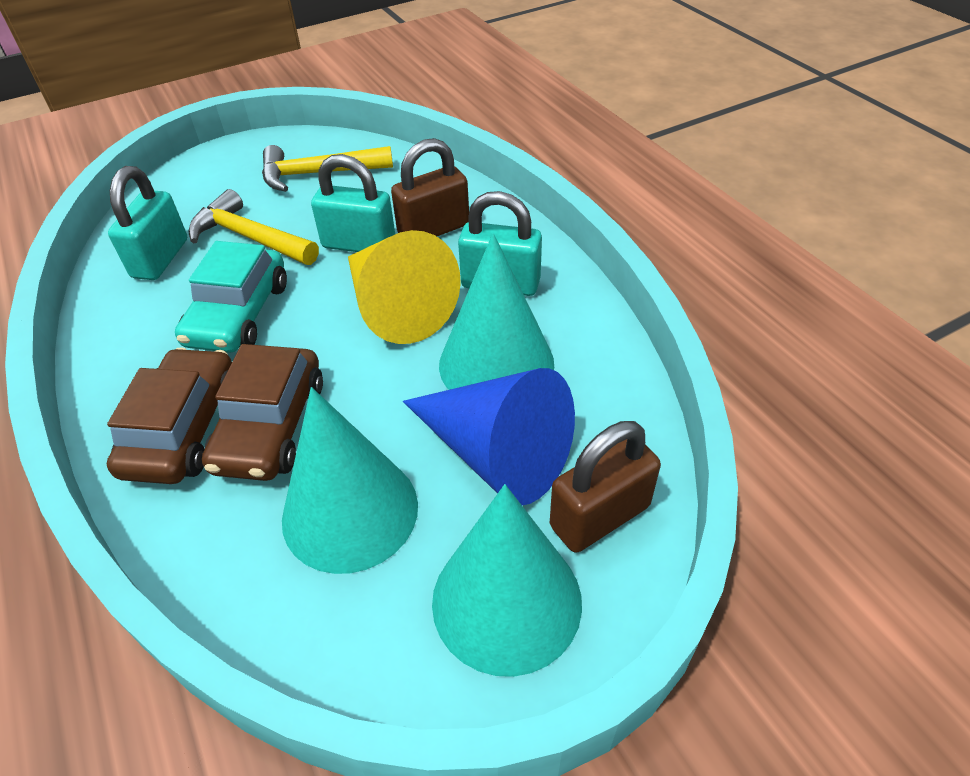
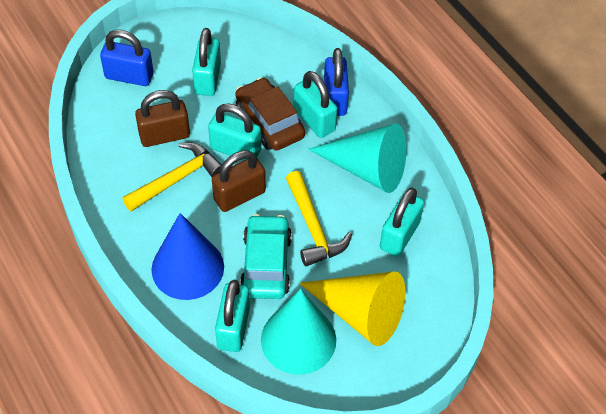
blue padlock: 0 -> 2
brown car: 2 -> 1
turquoise cone: 3 -> 2
turquoise padlock: 3 -> 5

